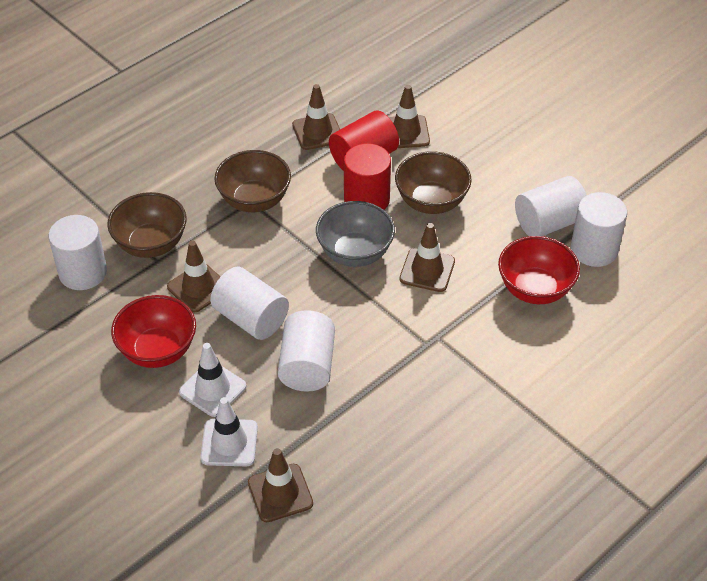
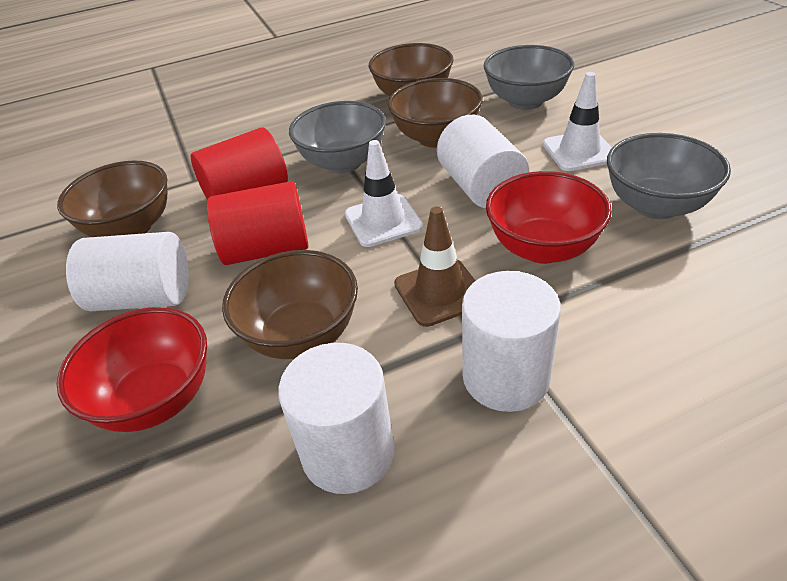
brown bowl: 3 -> 4
brown traffic cone: 5 -> 1
grey bowl: 1 -> 3
white cylinder: 5 -> 4

